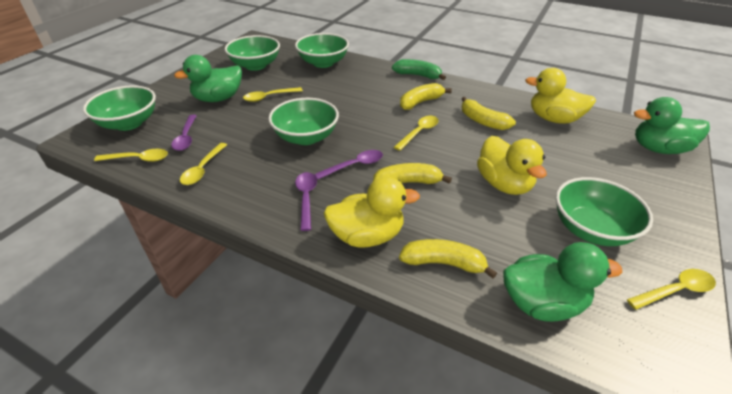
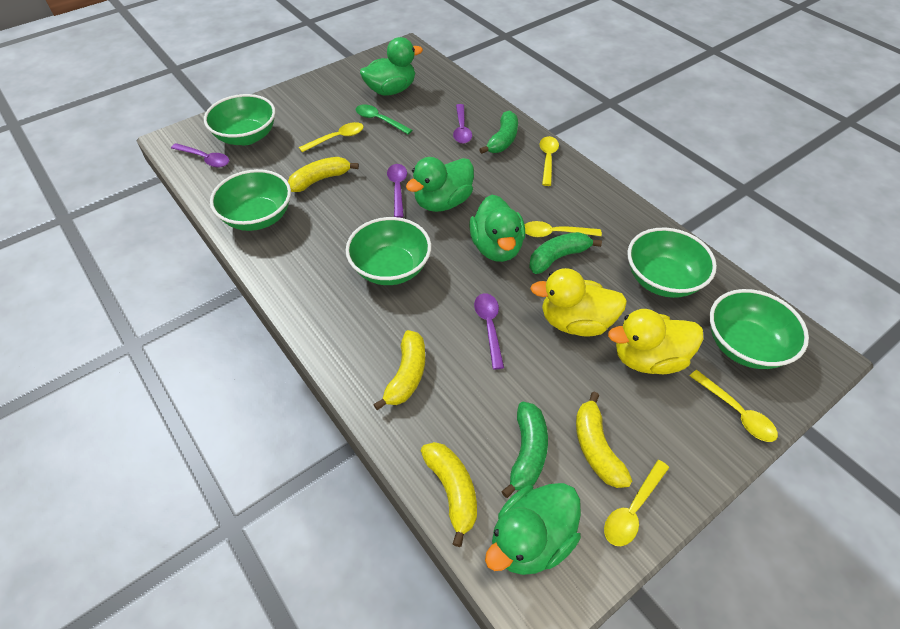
green banana: 1 -> 3
green duck: 3 -> 4
green spoon: 0 -> 1
purple spoon: 3 -> 4
yellow duck: 3 -> 2

